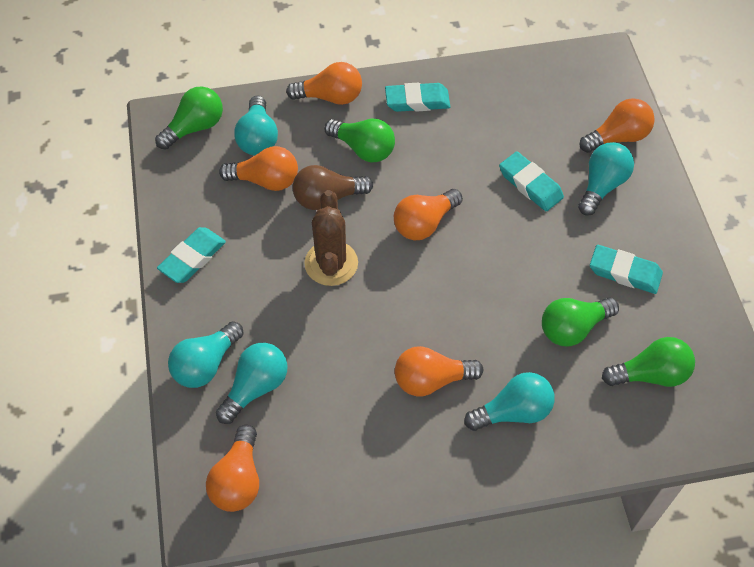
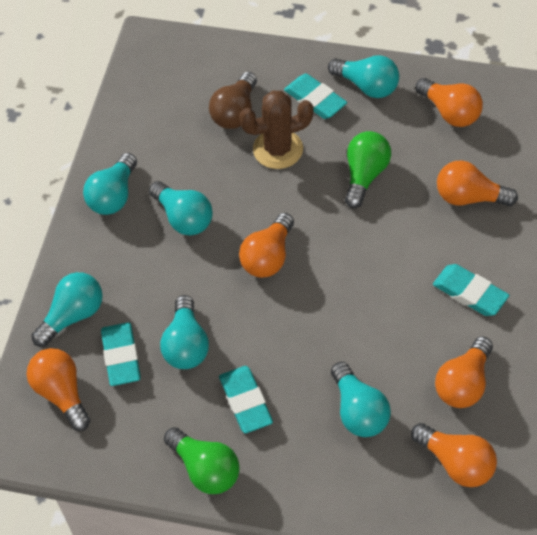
green light bulb: 4 -> 2
turquoise light bulb: 5 -> 6

